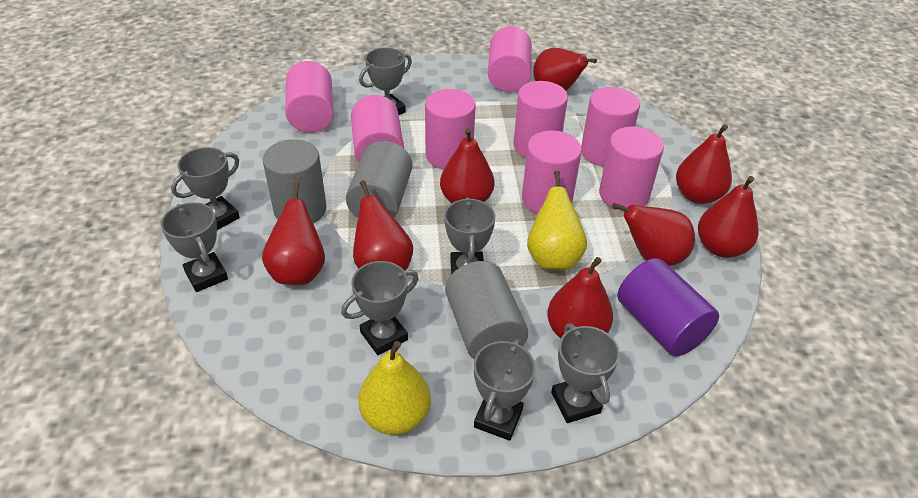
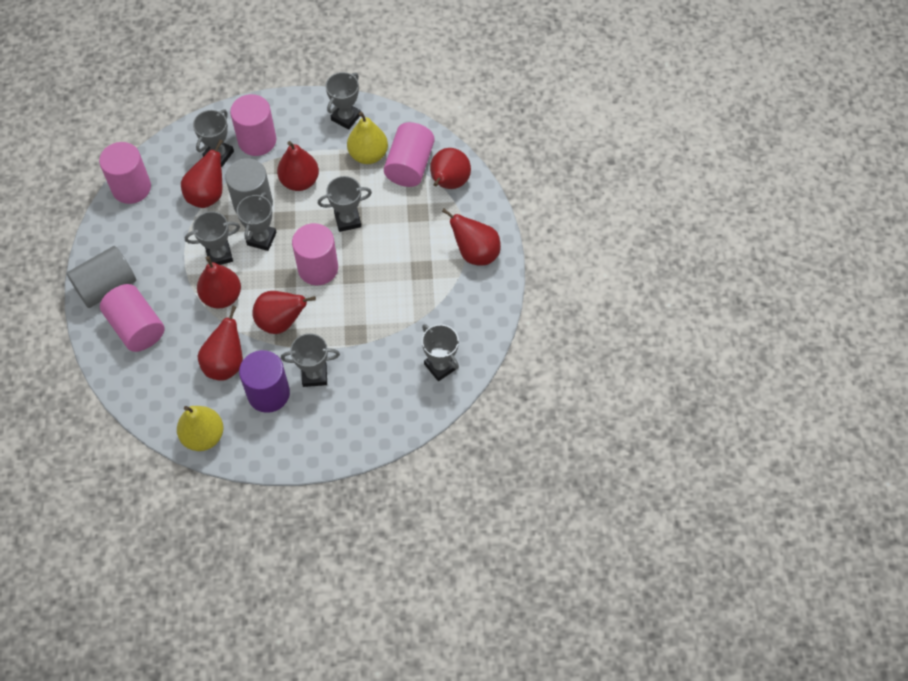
grey cylinder: 3 -> 2
pink cylinder: 8 -> 5
red pear: 8 -> 7

